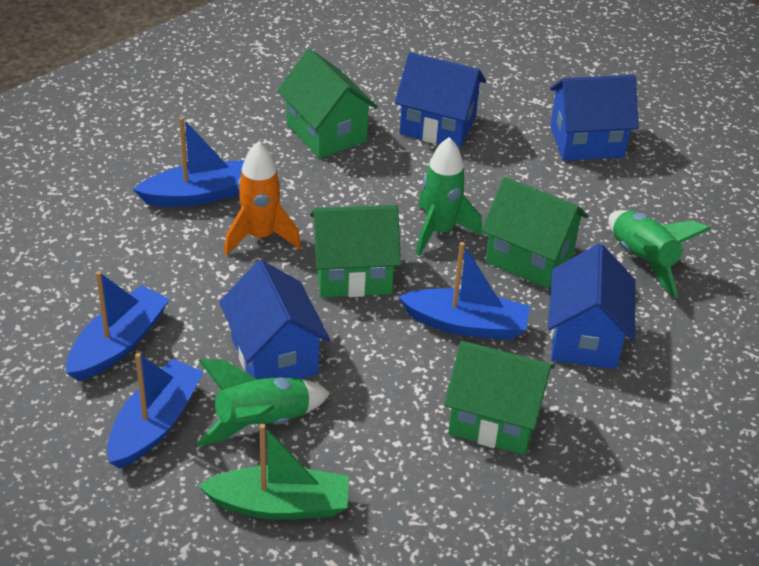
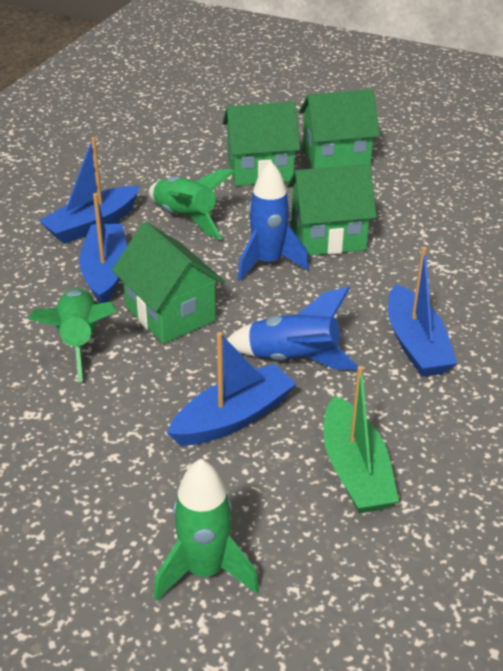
blue house: 4 -> 0
blue rocket: 0 -> 2
orange rocket: 1 -> 0

